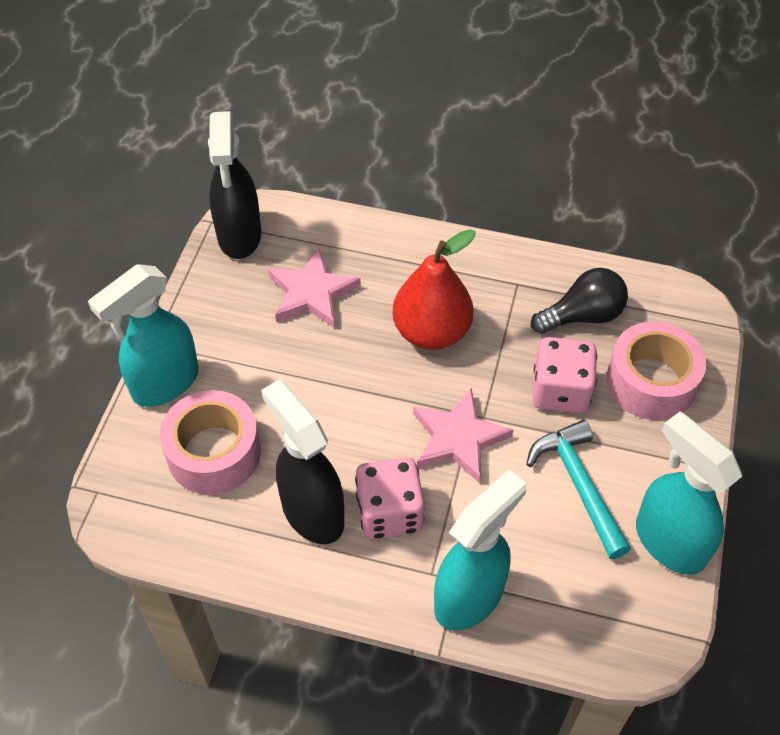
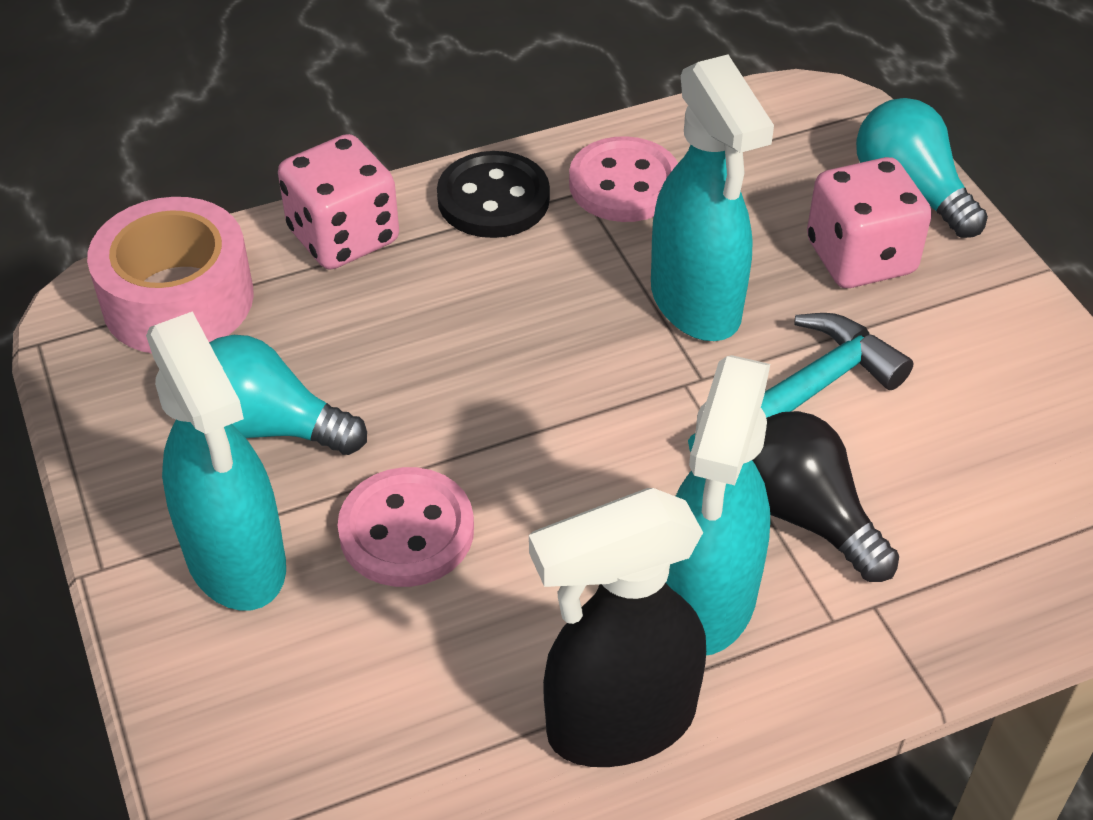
black button: 0 -> 1
black spray bottle: 2 -> 1
pink button: 0 -> 2
pink star: 2 -> 0
pink tape: 2 -> 1
red pear: 1 -> 0
turquoise light bulb: 0 -> 2

